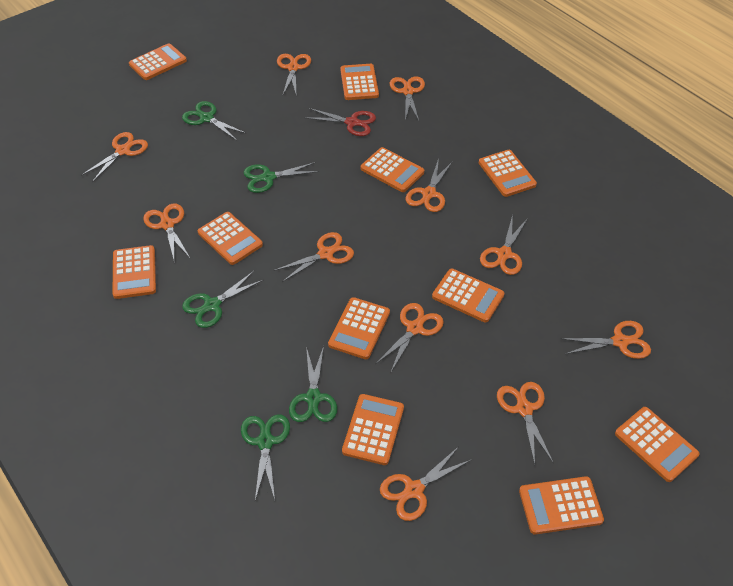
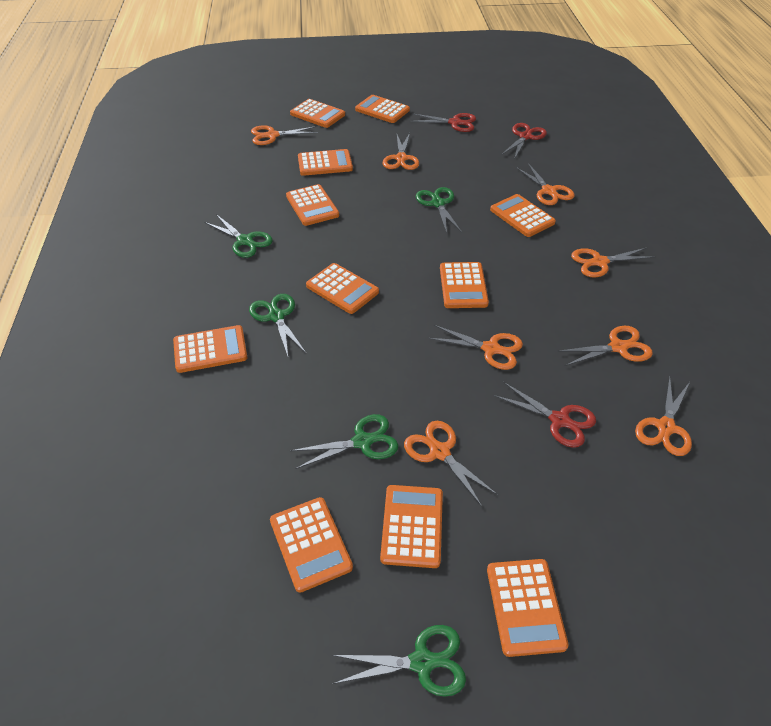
orange scissors: 11 -> 8
red scissors: 1 -> 3

